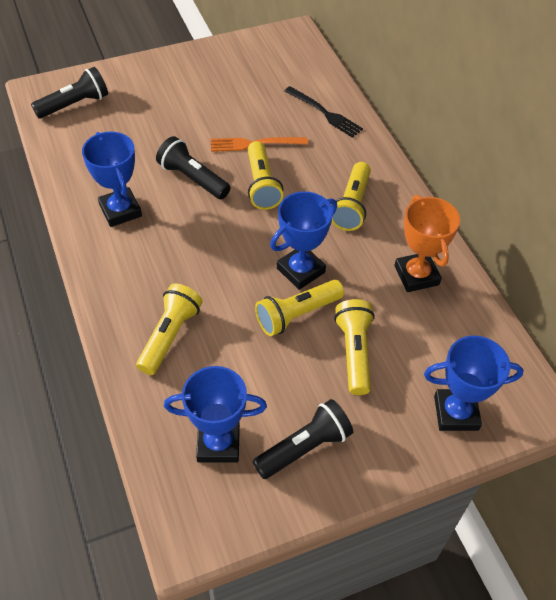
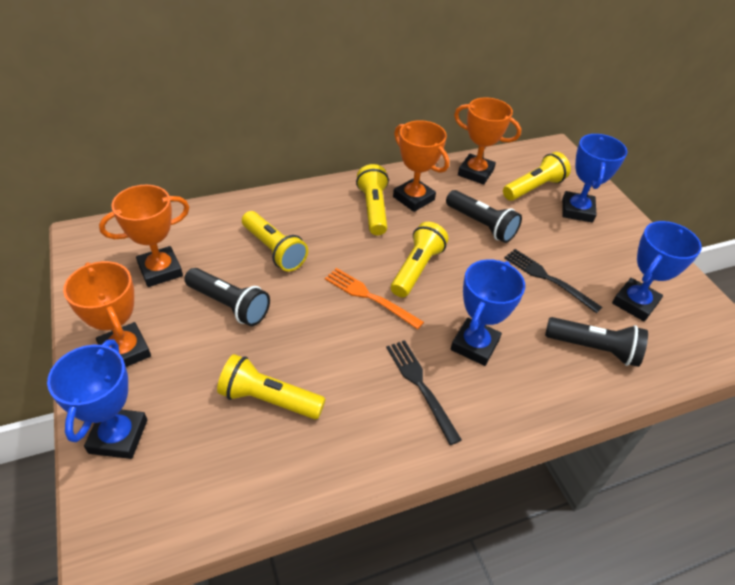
black fork: 1 -> 2
orange trophy: 1 -> 4

